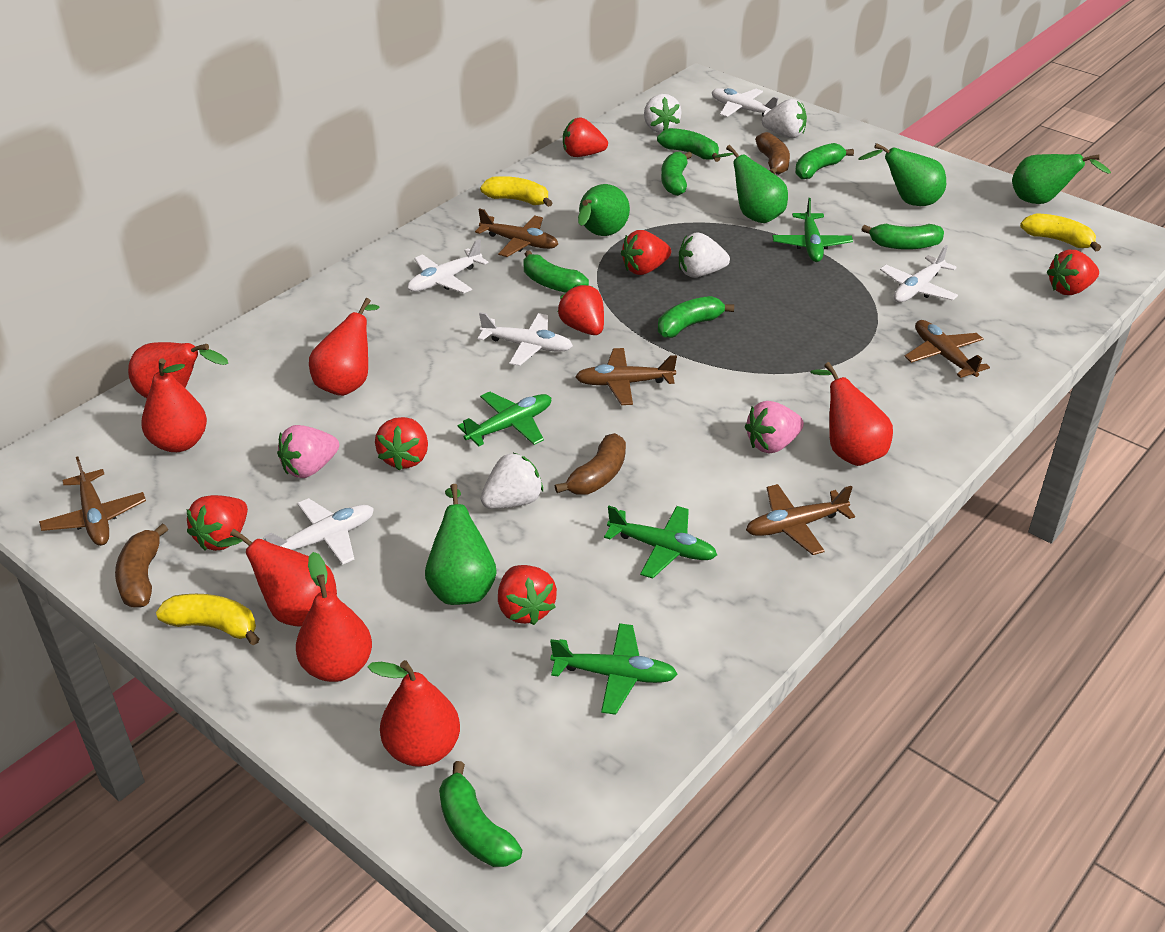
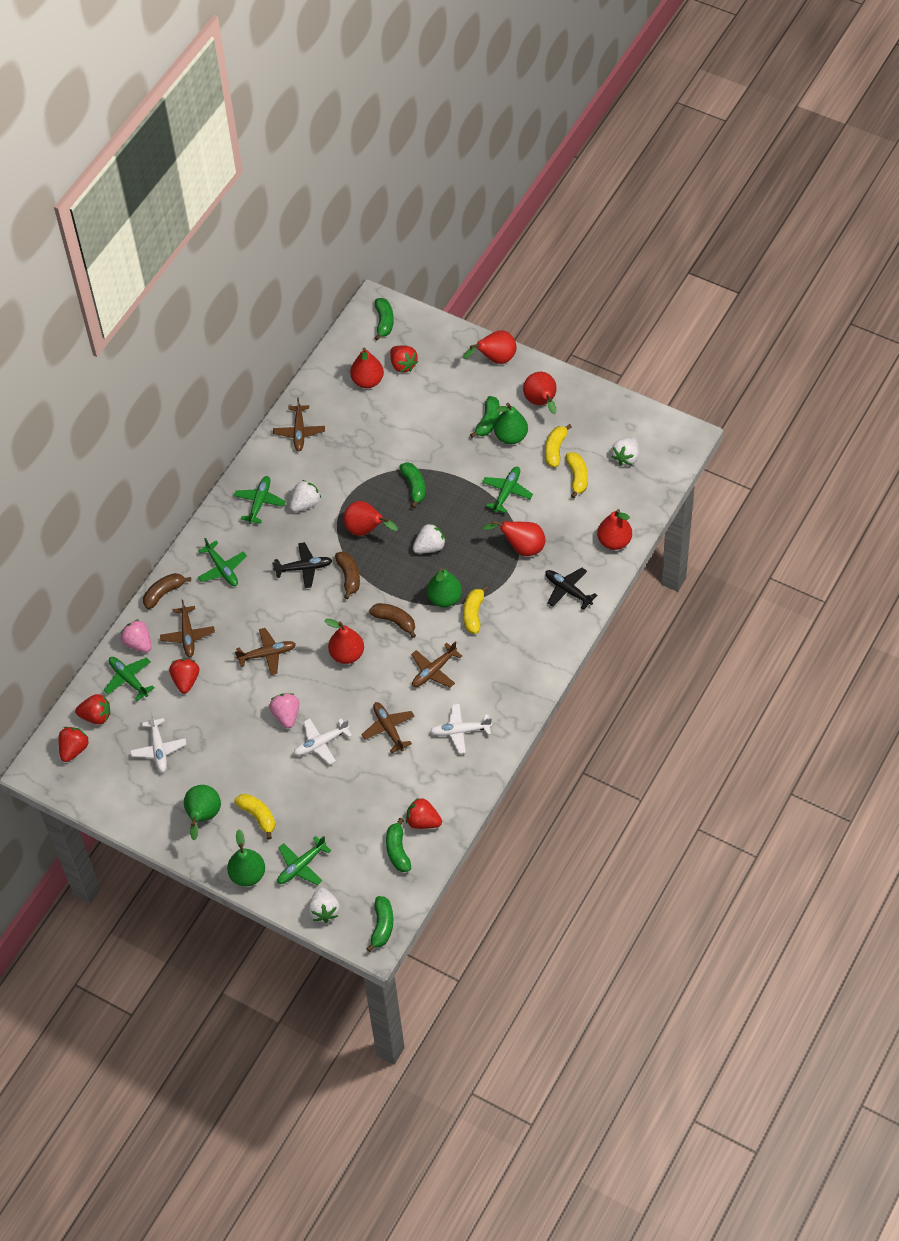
black plane: 0 -> 2
green banana: 7 -> 5
green pear: 5 -> 4
green plane: 4 -> 5
red strawberry: 7 -> 5
white plane: 5 -> 3
yellow banana: 3 -> 4

